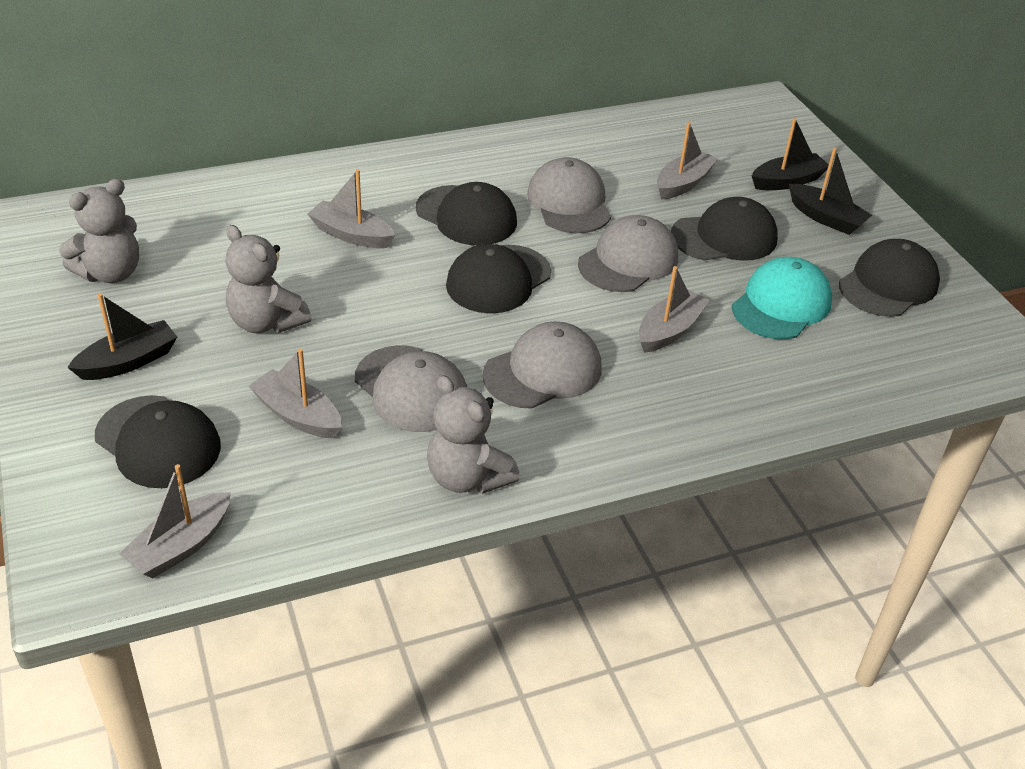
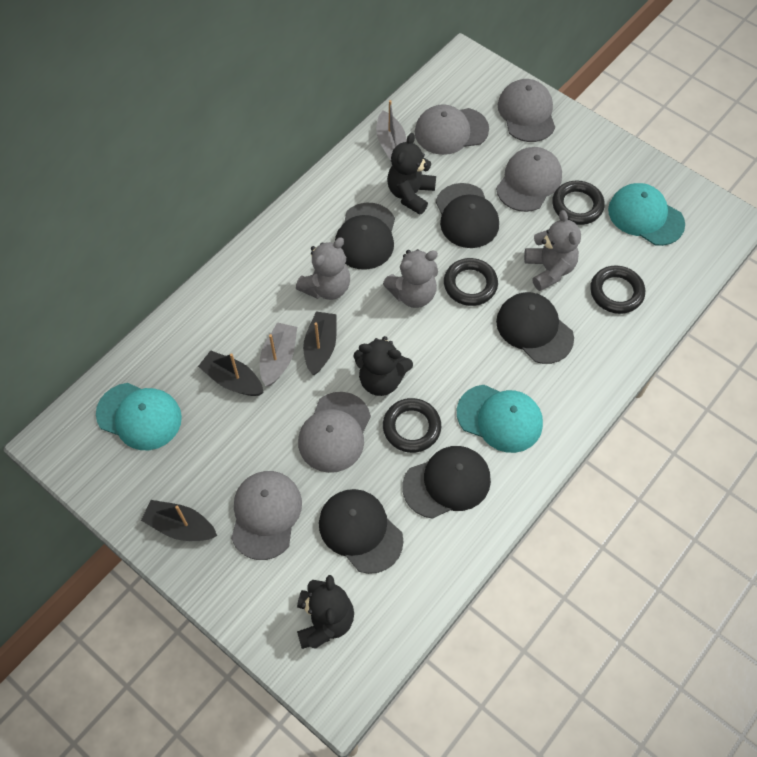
black ring: 0 -> 4
black teddy bear: 0 -> 3
grey boat: 5 -> 2
grey cap: 4 -> 5
turquoise cap: 1 -> 3

